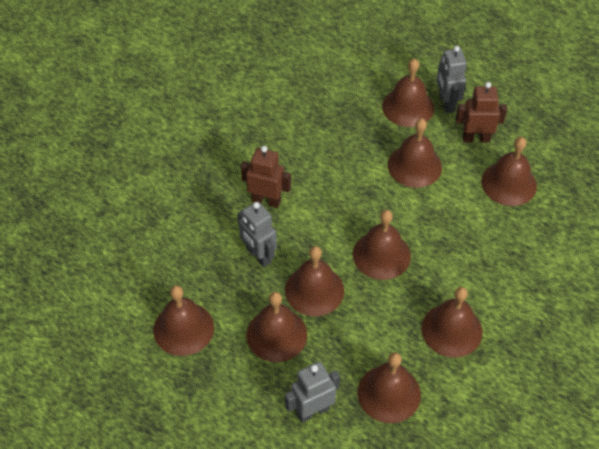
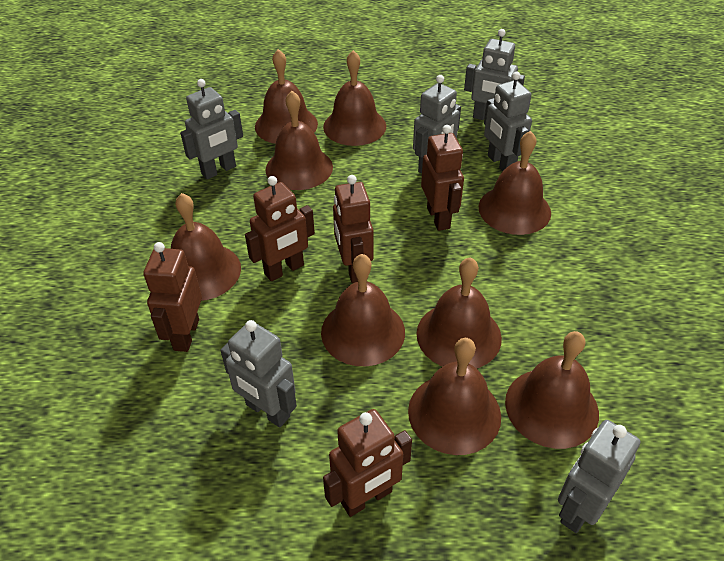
brown robot: 2 -> 5
grey robot: 3 -> 6

